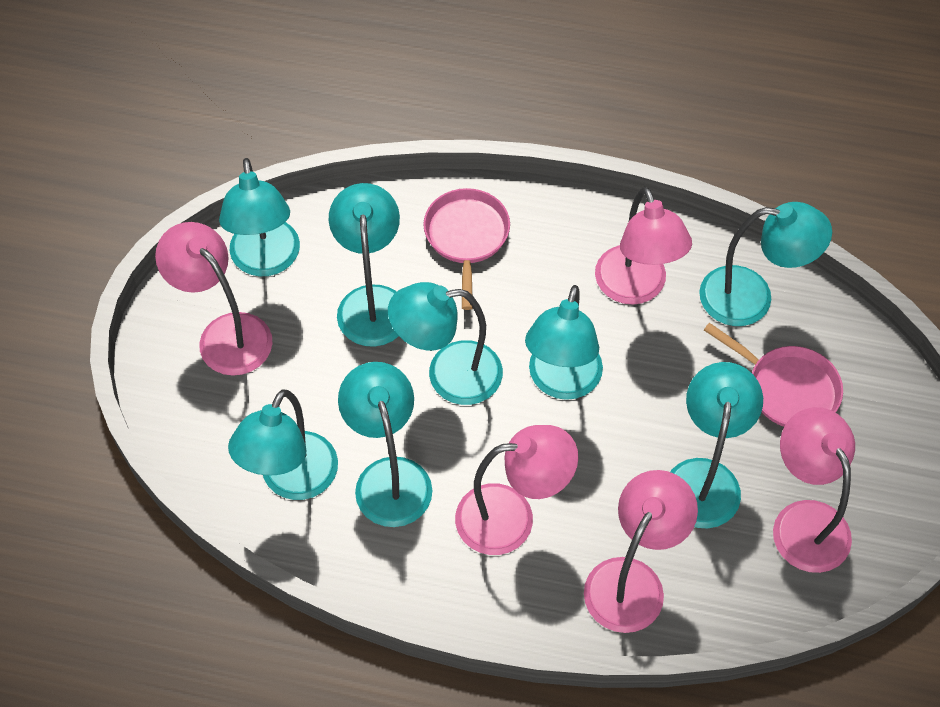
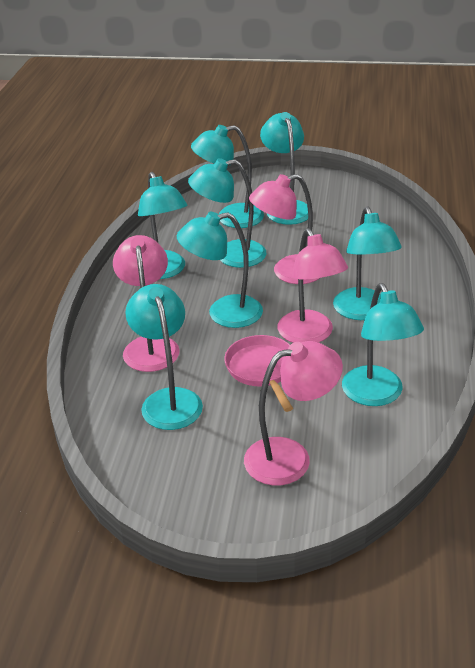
pink lamp: 5 -> 4
pink pan: 2 -> 1

